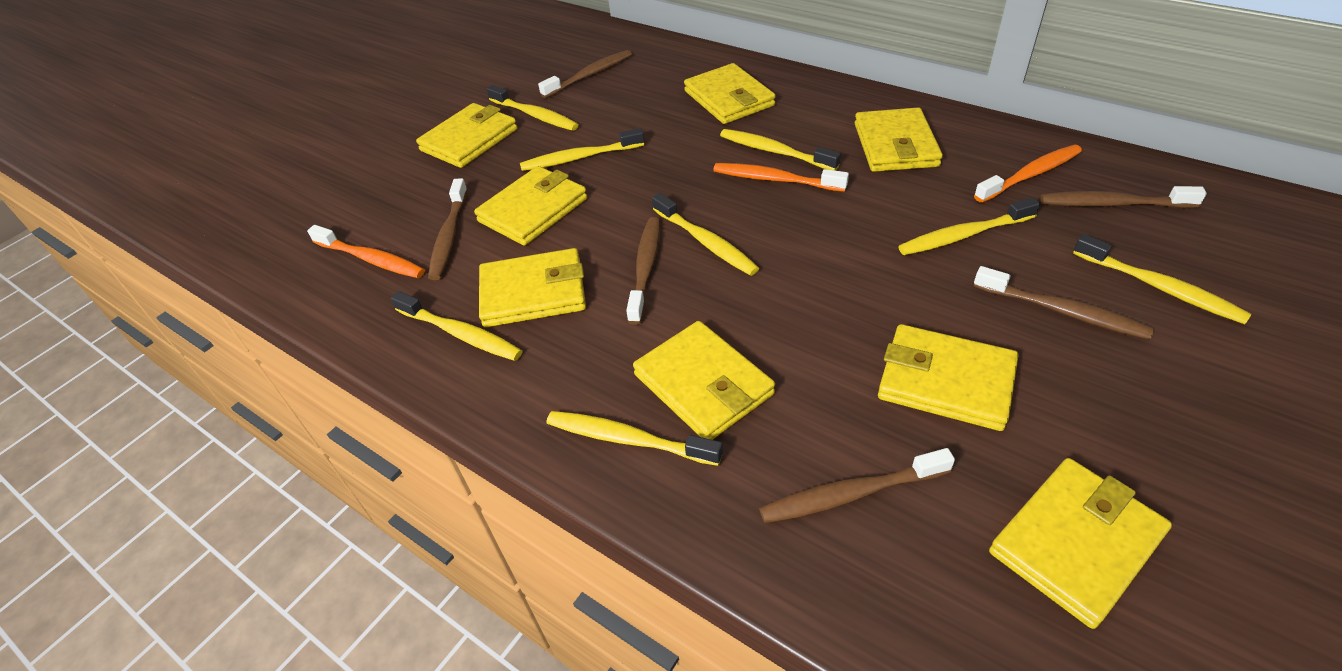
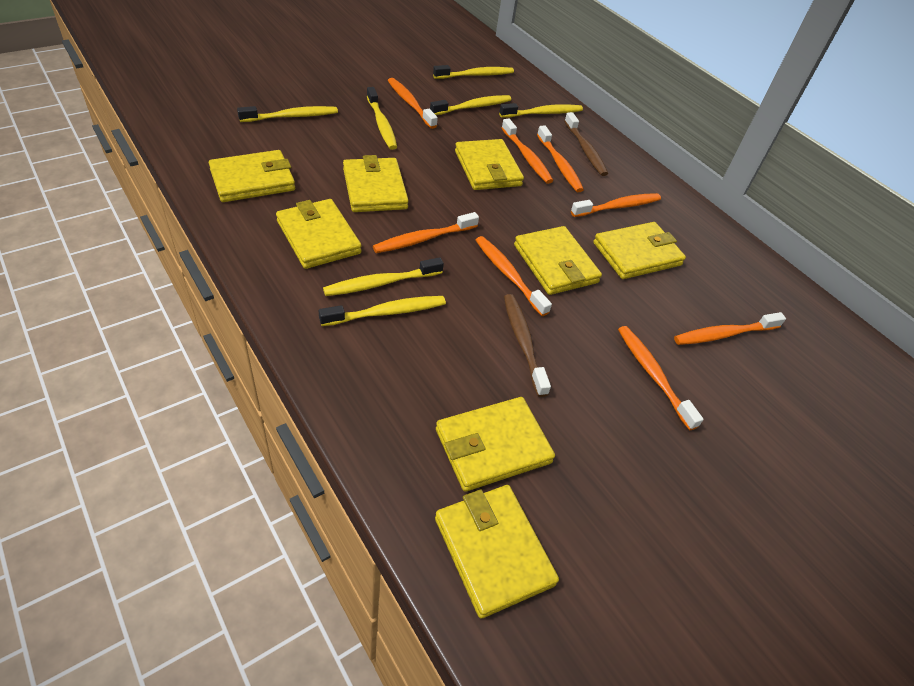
brown toothbrush: 6 -> 2
orange toothbrush: 3 -> 8
yellow toothbrush: 8 -> 7

